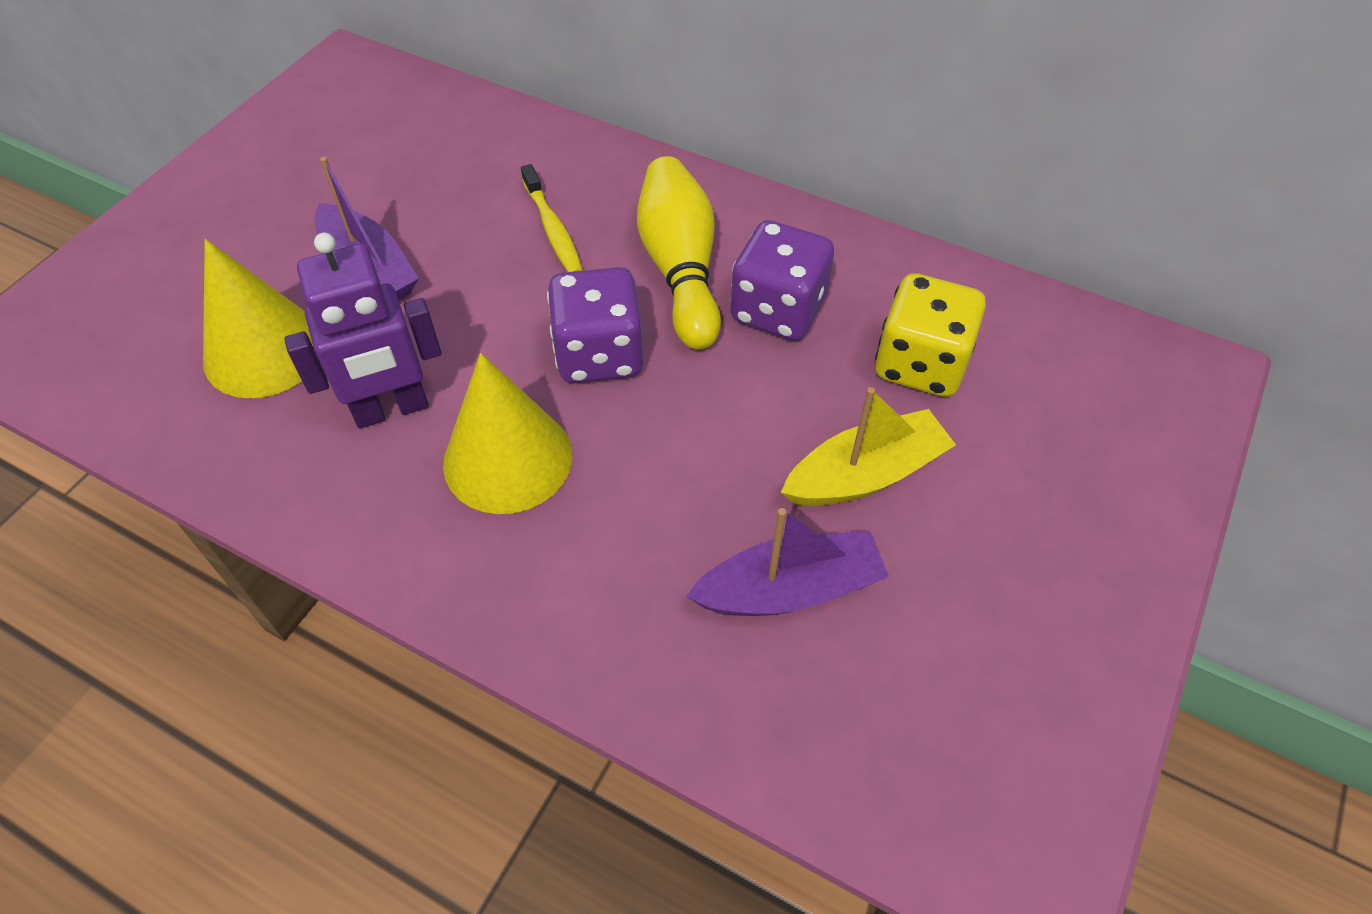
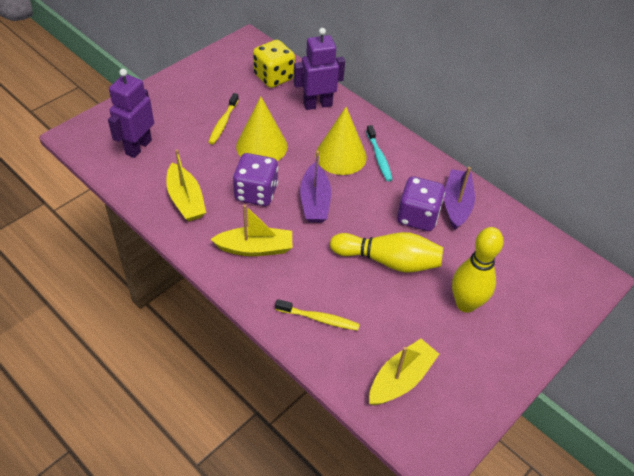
purple robot: 1 -> 2
turquoise toothbrush: 0 -> 1
yellow boat: 1 -> 3
yellow bowling pin: 1 -> 2
yellow toothbrush: 1 -> 2

